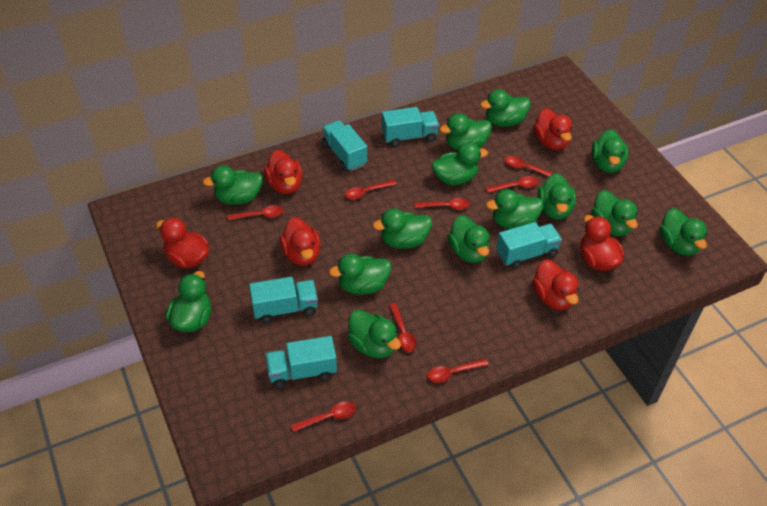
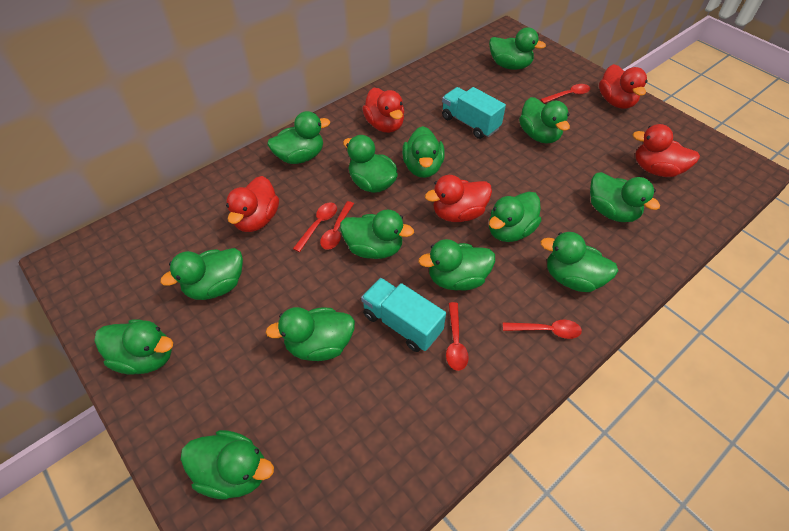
red duck: 6 -> 5
red spoon: 8 -> 5
turquoise truck: 5 -> 2

